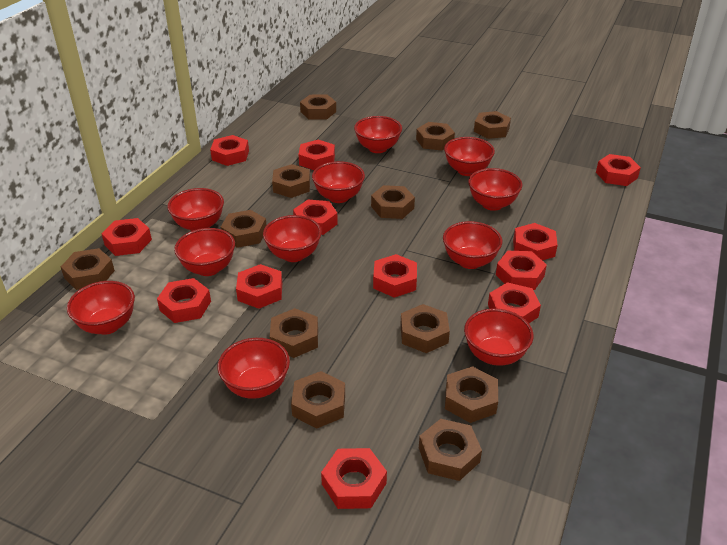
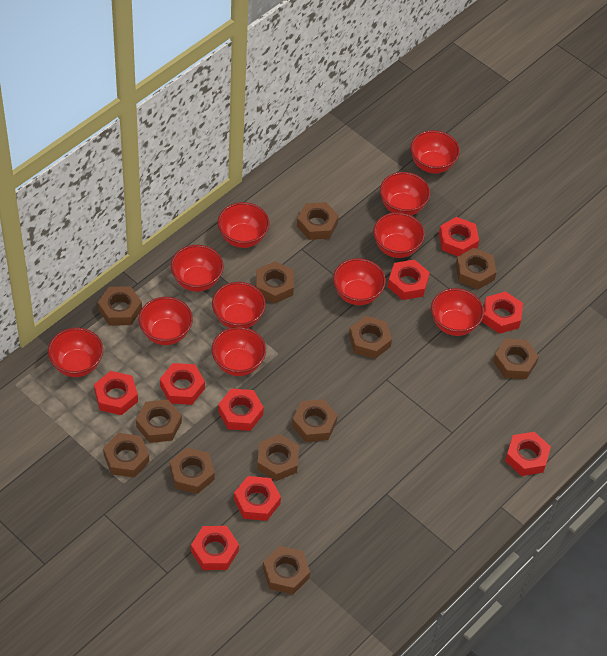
red nut: 12 -> 9

